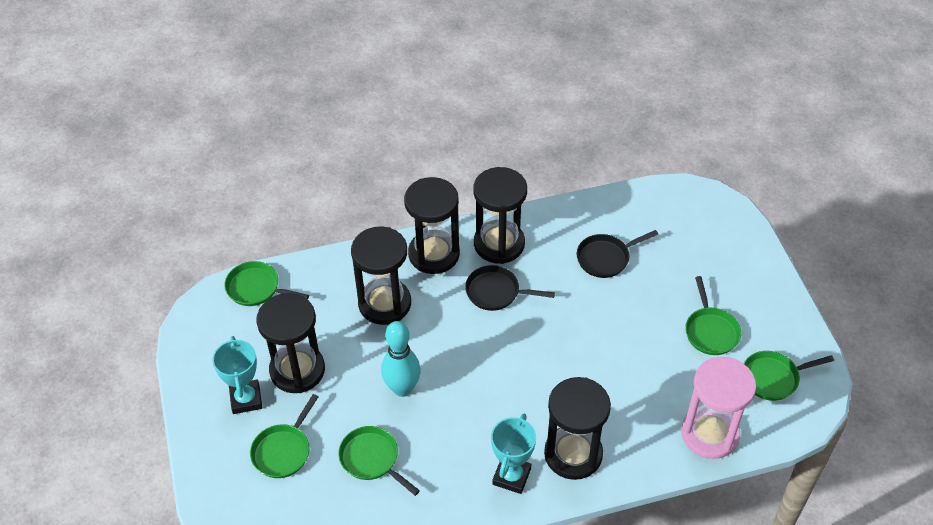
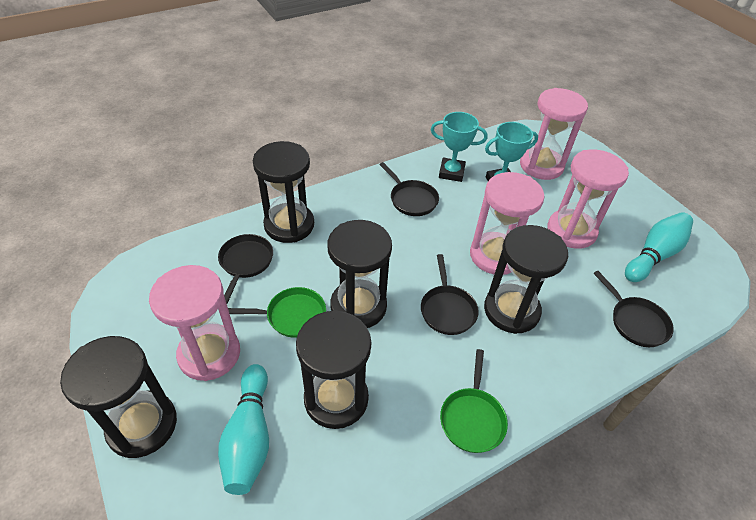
black pan: 2 -> 4
green pan: 5 -> 2
pink hourglass: 1 -> 4
turquoise bowling pin: 1 -> 2

